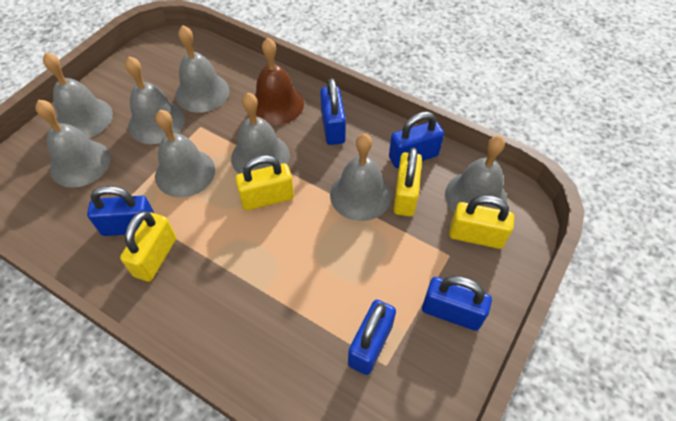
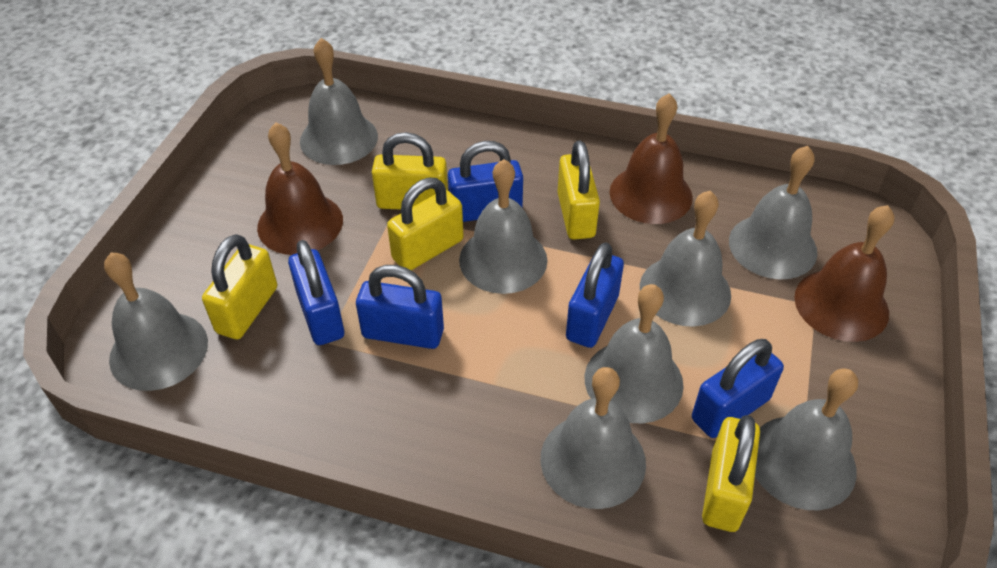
brown bell: 1 -> 3
yellow padlock: 4 -> 5

